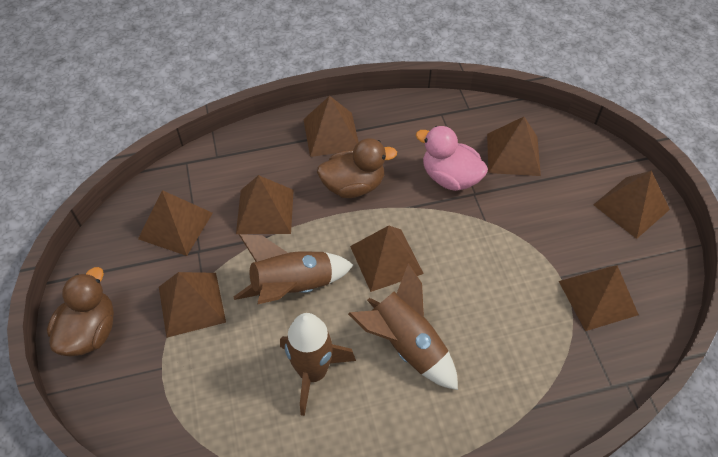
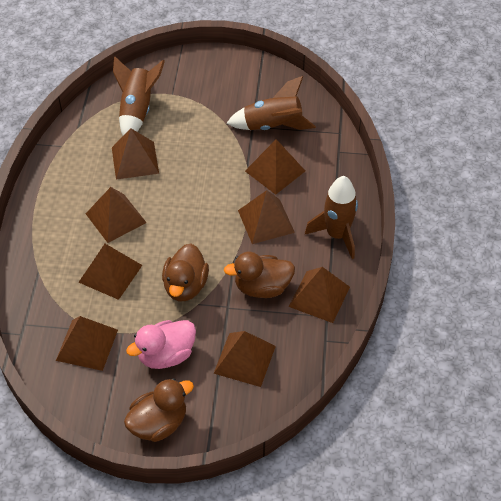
brown duck: 2 -> 3

